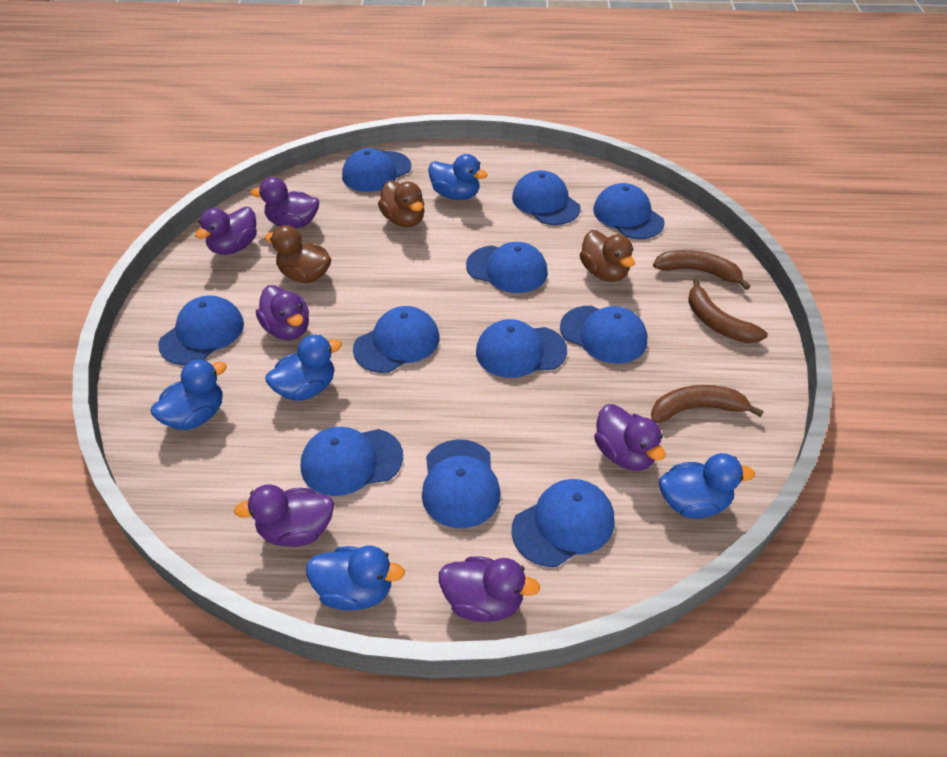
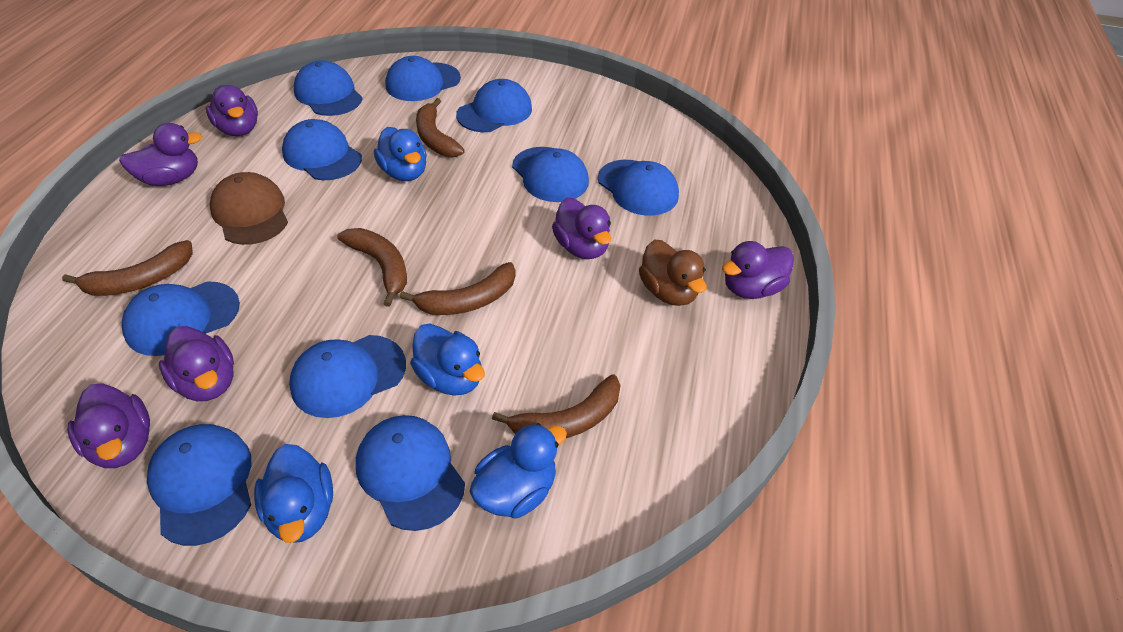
blue cap: 11 -> 10
blue duck: 5 -> 4
brown banana: 3 -> 5
brown cap: 0 -> 1
brown duck: 3 -> 1

